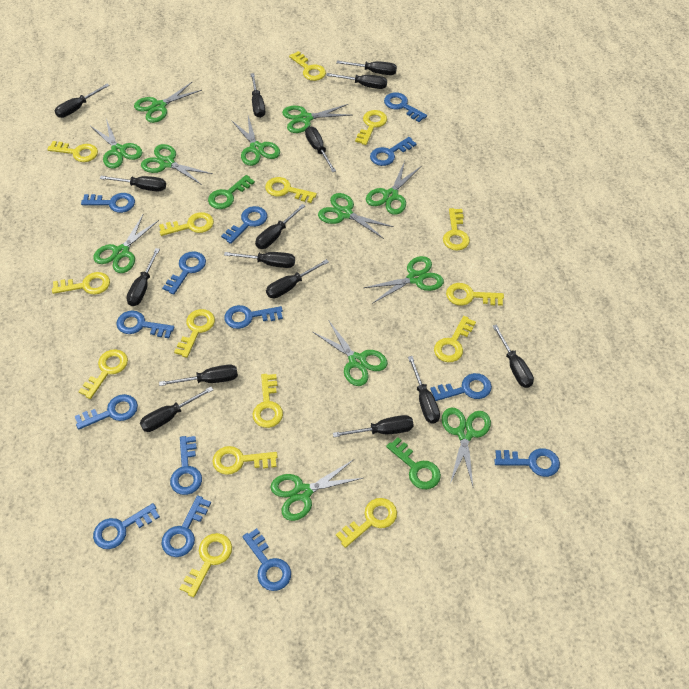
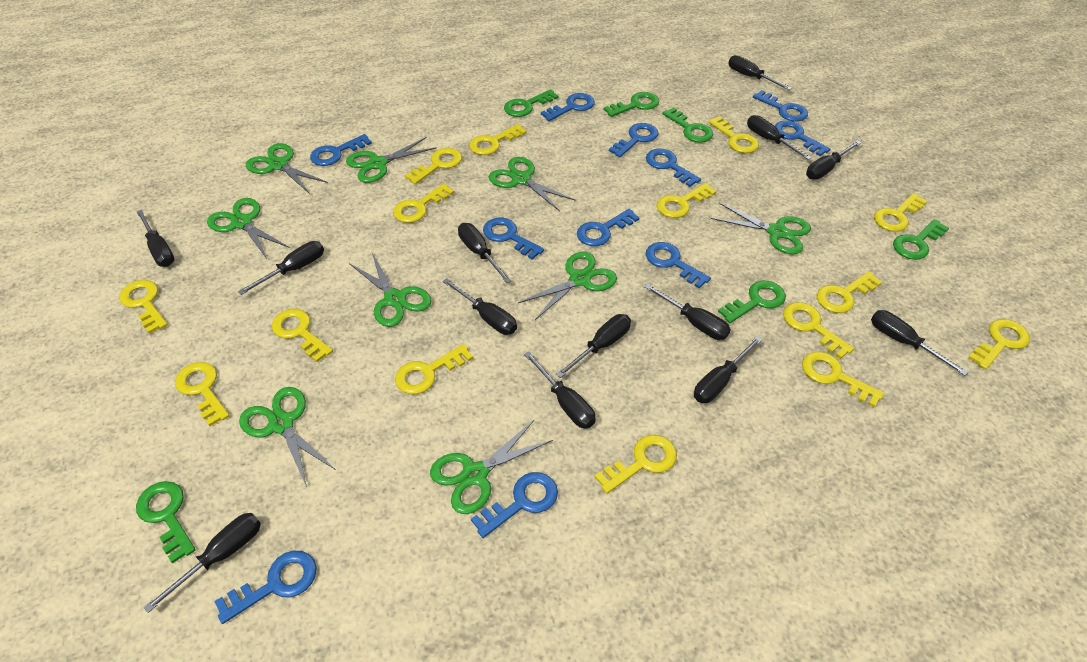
black screwdriver: 15 -> 13
blue key: 14 -> 11
green key: 2 -> 6
green scissors: 12 -> 9

